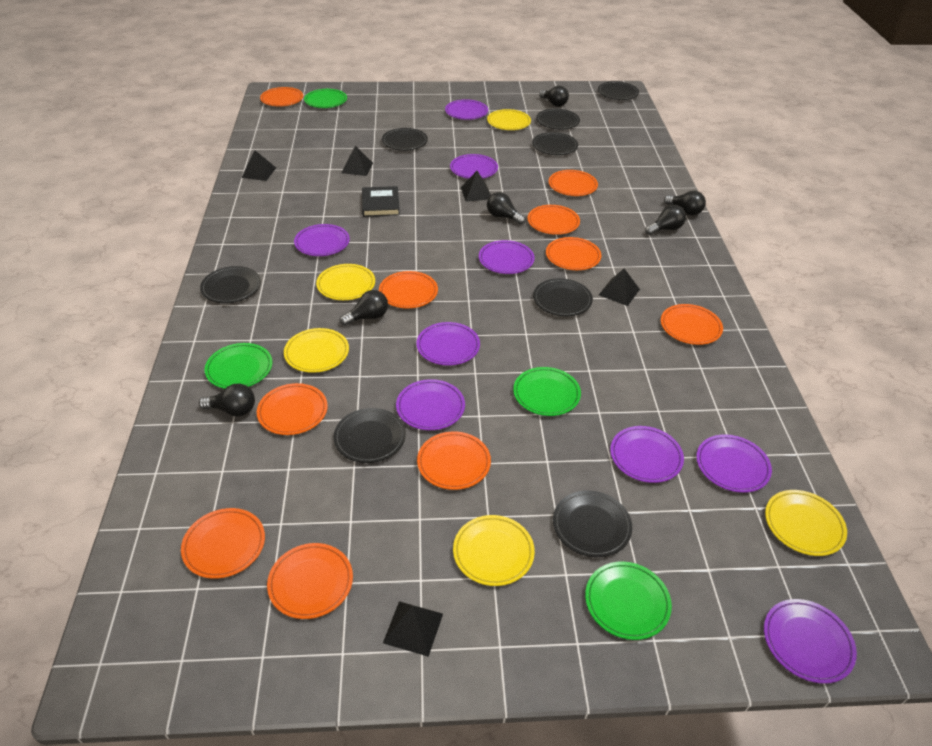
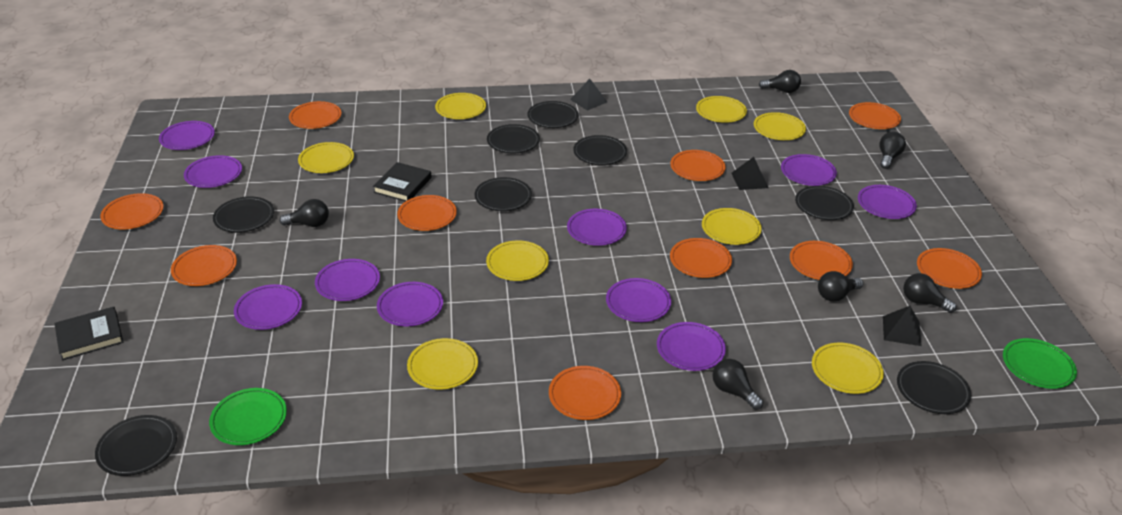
black book: 1 -> 2
black pyramid: 5 -> 3
green plate: 4 -> 2
purple plate: 9 -> 10
yellow plate: 5 -> 8

